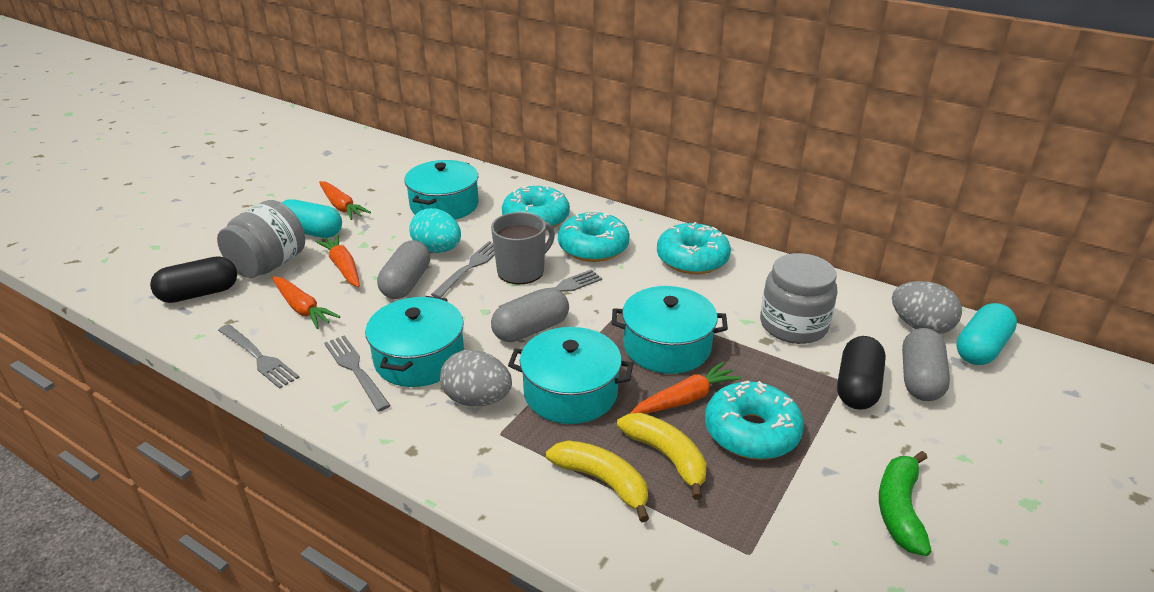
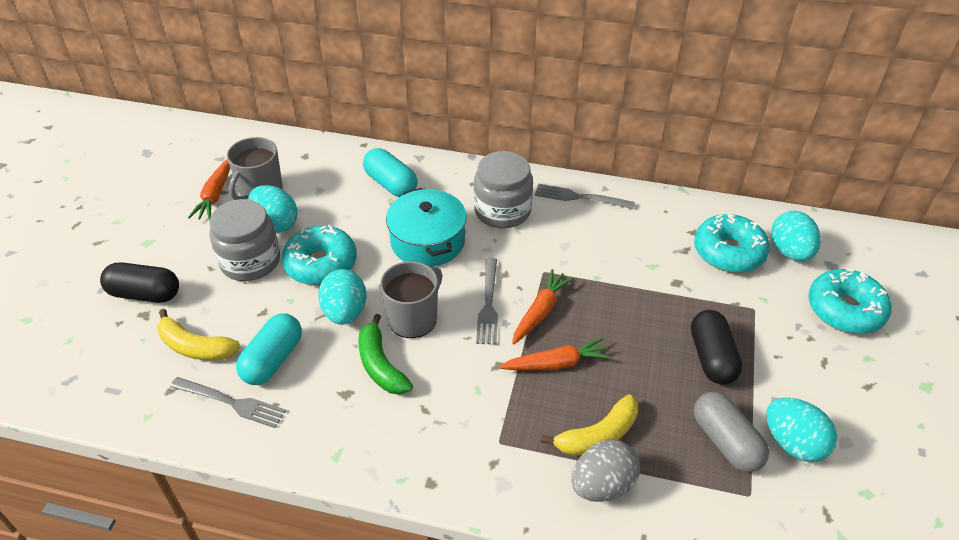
grey capsule: 3 -> 1
grey egg: 2 -> 1
grey fork: 4 -> 3
grey mug: 1 -> 2
orange carrot: 4 -> 3
turquoise donut: 4 -> 3
turquoise egg: 1 -> 4
turquoise pot: 4 -> 1

